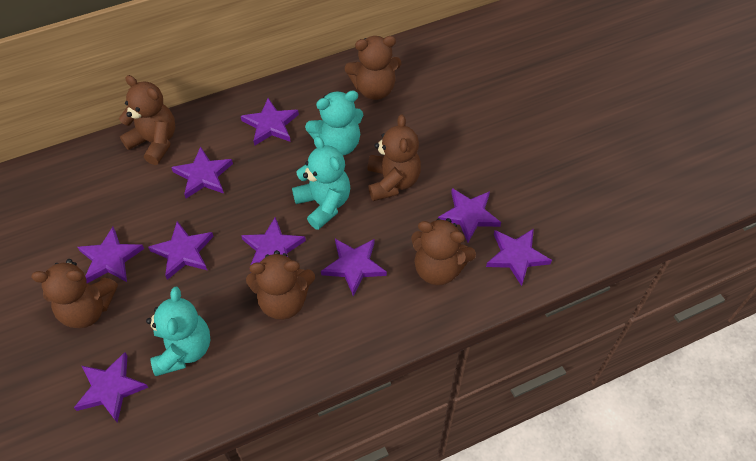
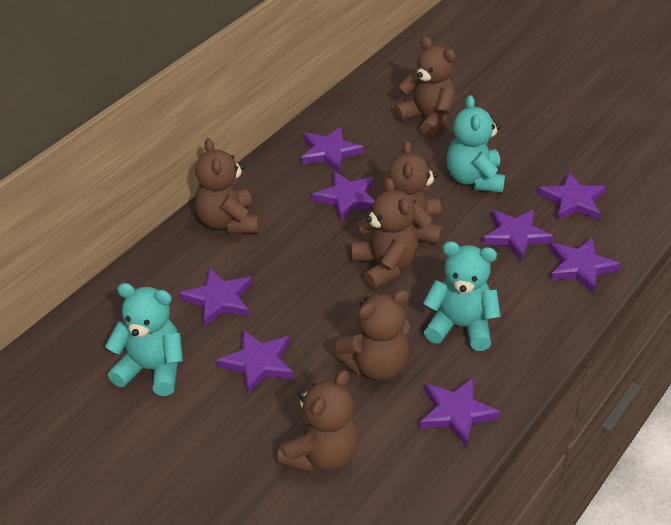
purple star: 9 -> 8

